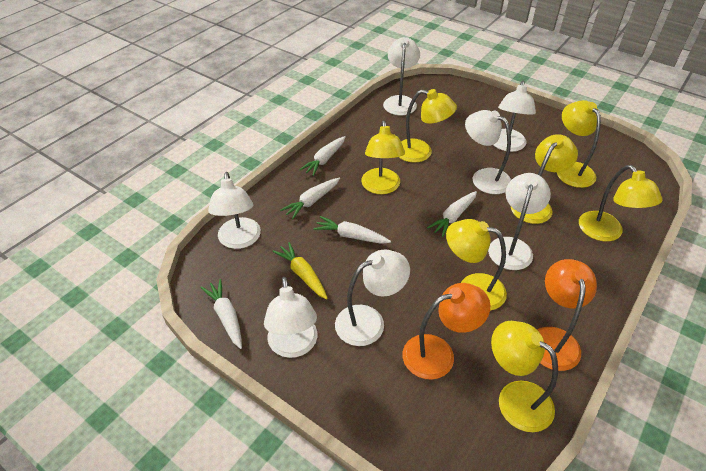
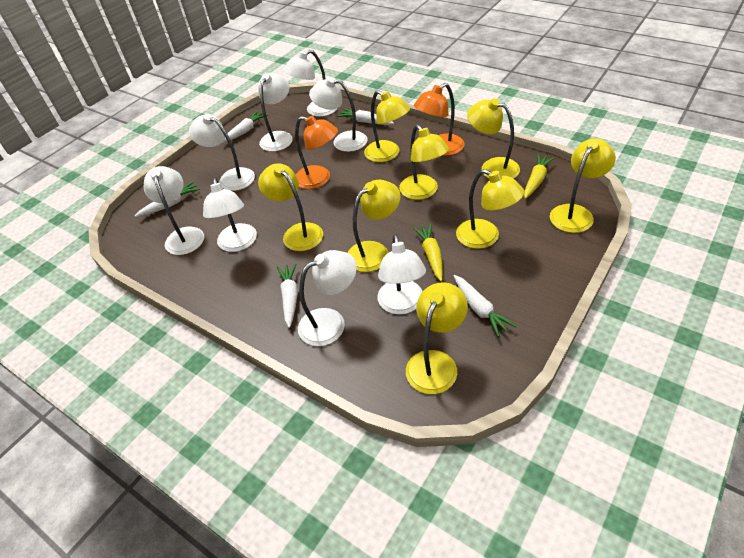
white lamp: 7 -> 8
yellow carrot: 1 -> 2
yellow lamp: 7 -> 8

